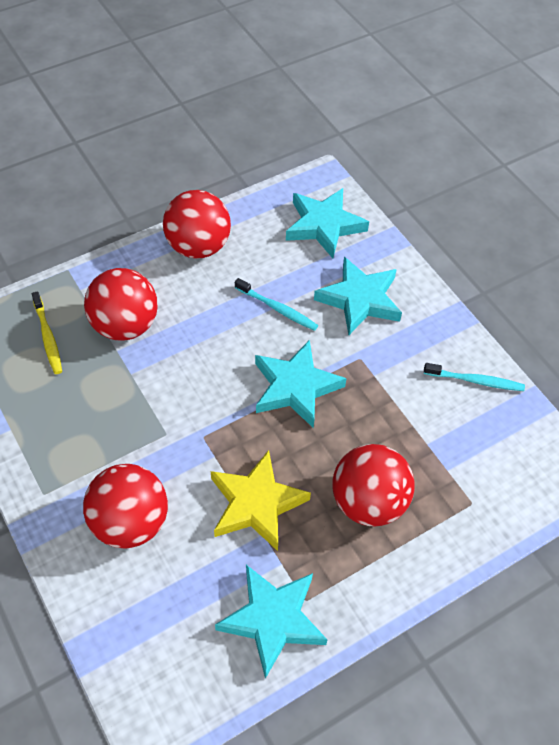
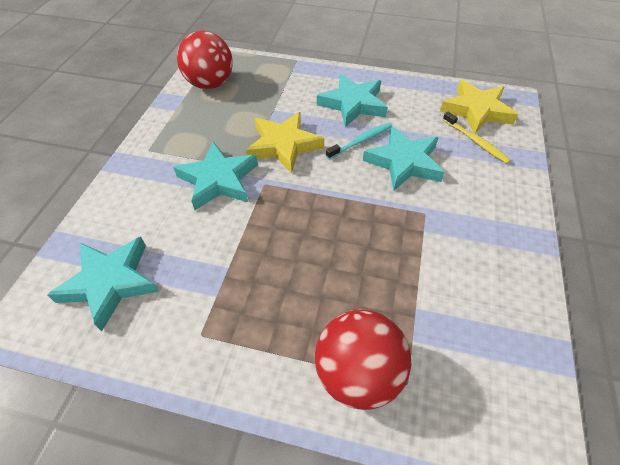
red ball: 4 -> 2
turquoise toothbrush: 2 -> 1
yellow star: 1 -> 2

